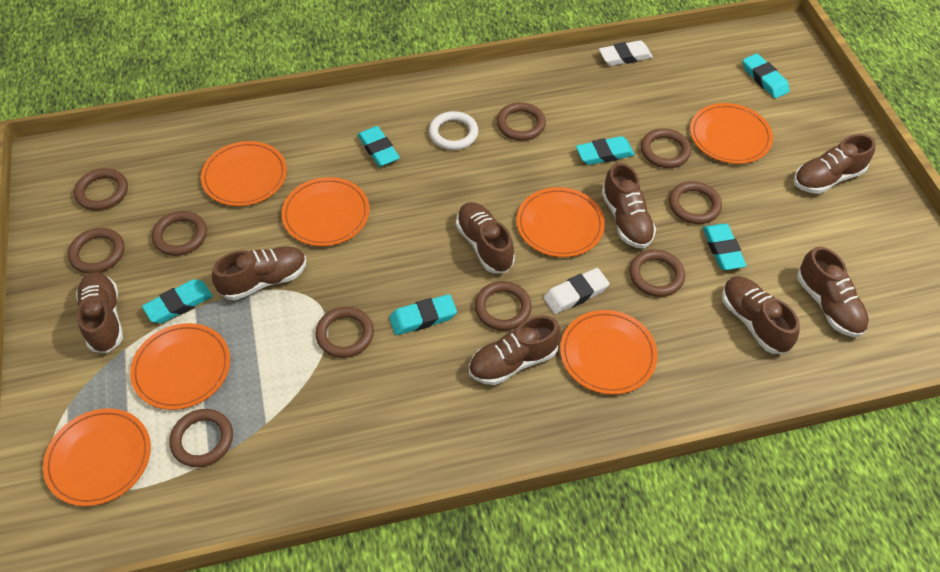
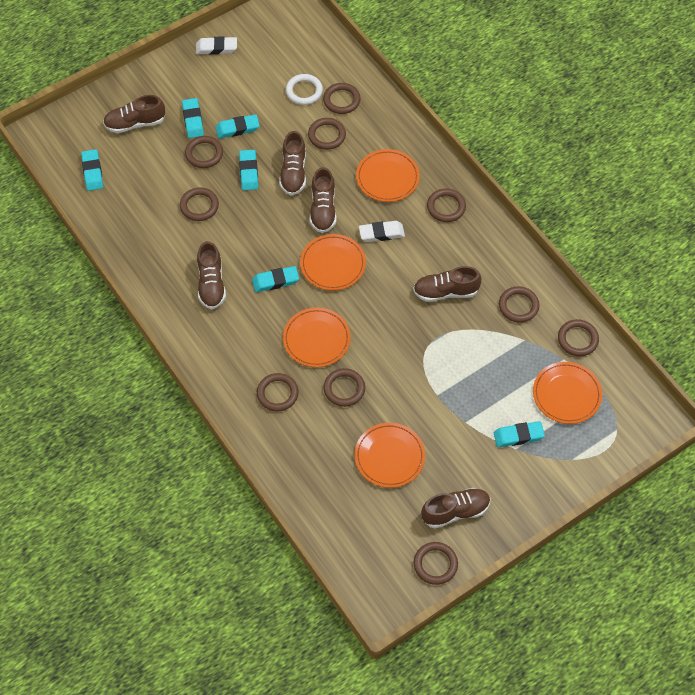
brown shoe: 8 -> 6
orange plate: 7 -> 5

